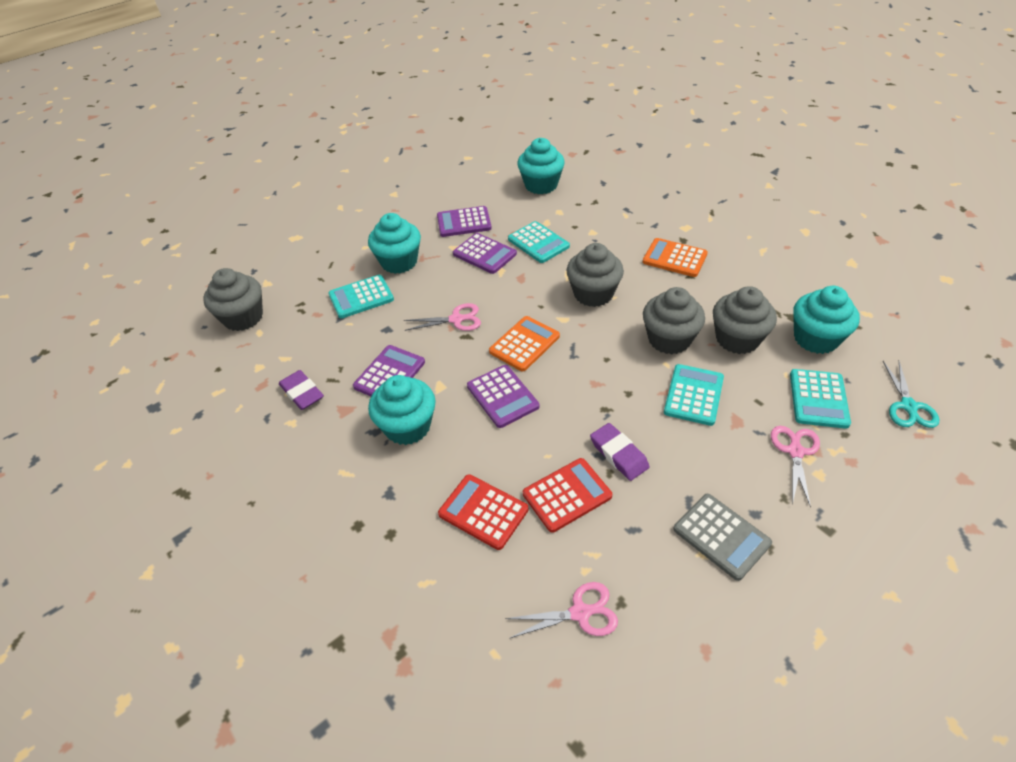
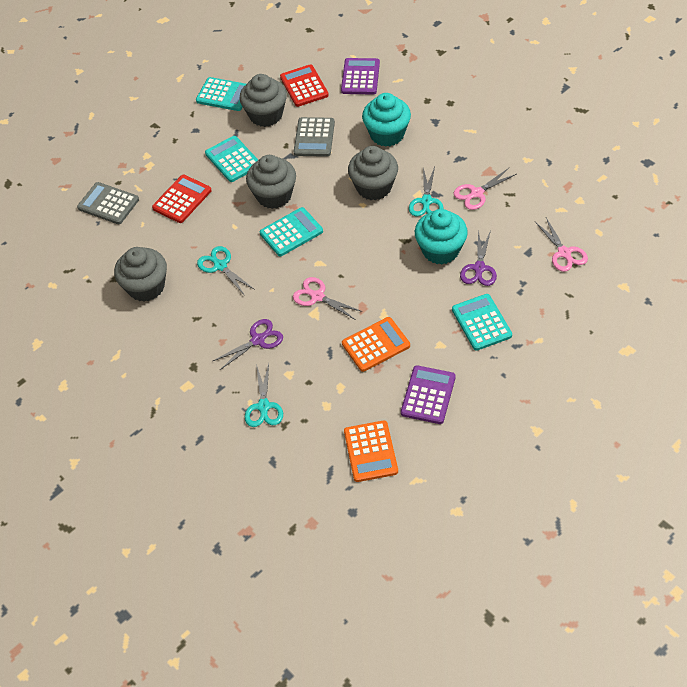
grey calculator: 1 -> 2
purple calculator: 4 -> 2
purple eraser: 2 -> 0
purple scissors: 0 -> 2
turquoise cupcake: 4 -> 2
turquoise scissors: 1 -> 3

